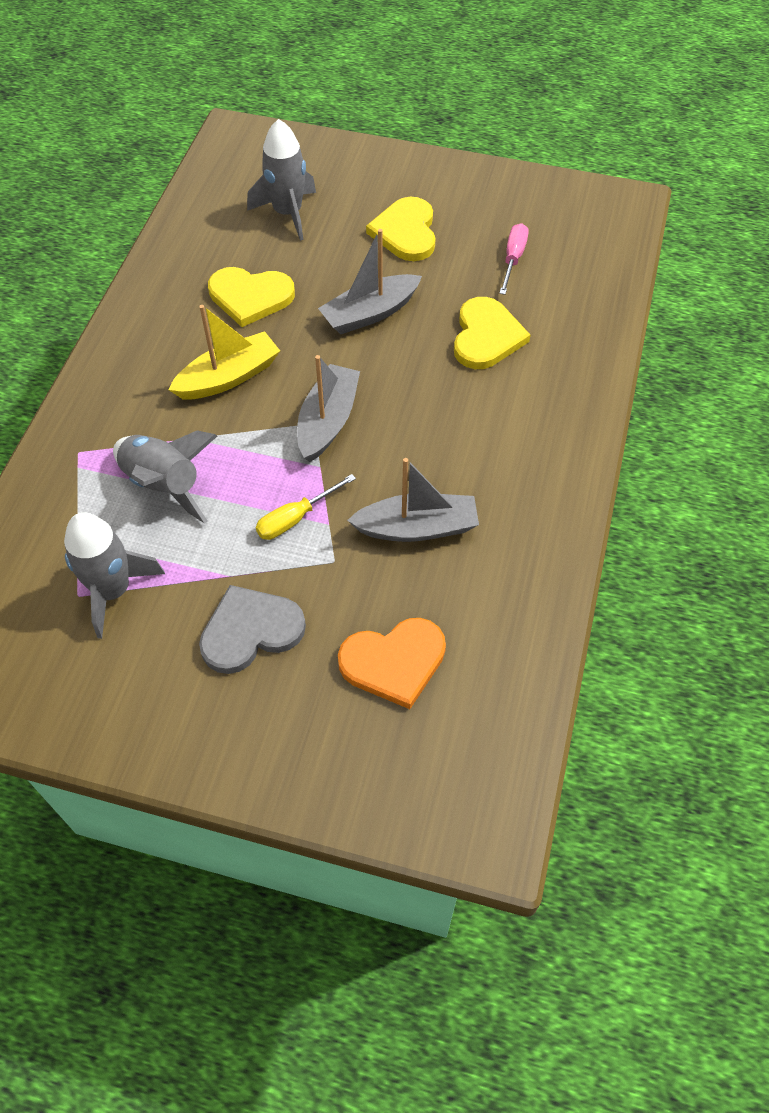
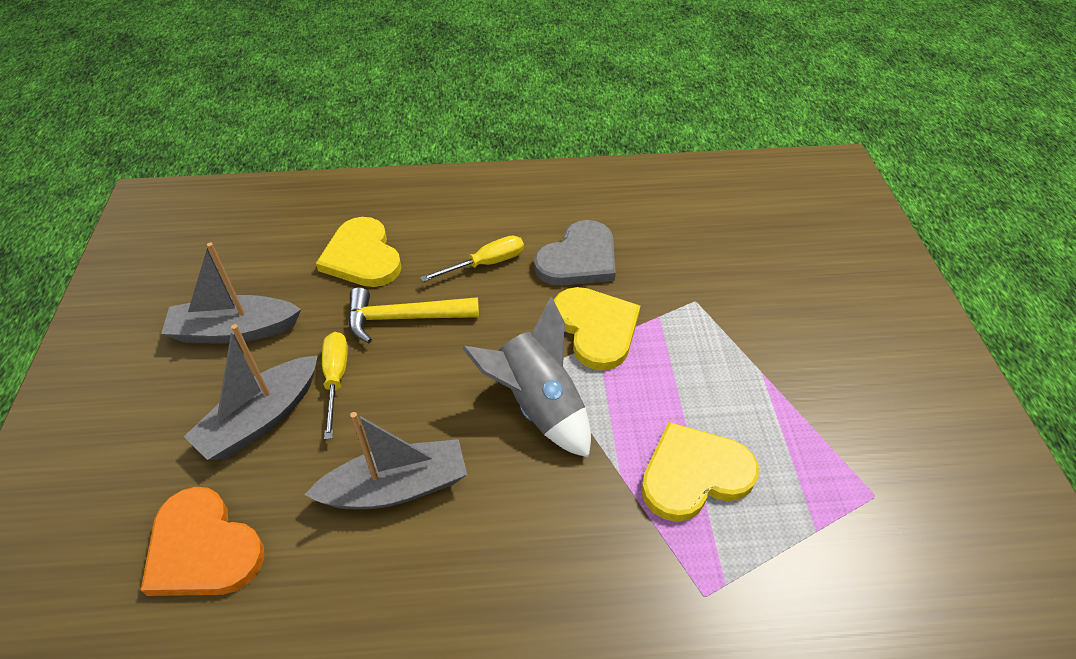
grey rocket: 3 -> 1
pink screwdriver: 1 -> 0
yellow boat: 1 -> 0
yellow hammer: 0 -> 1
yellow screwdriver: 1 -> 2

